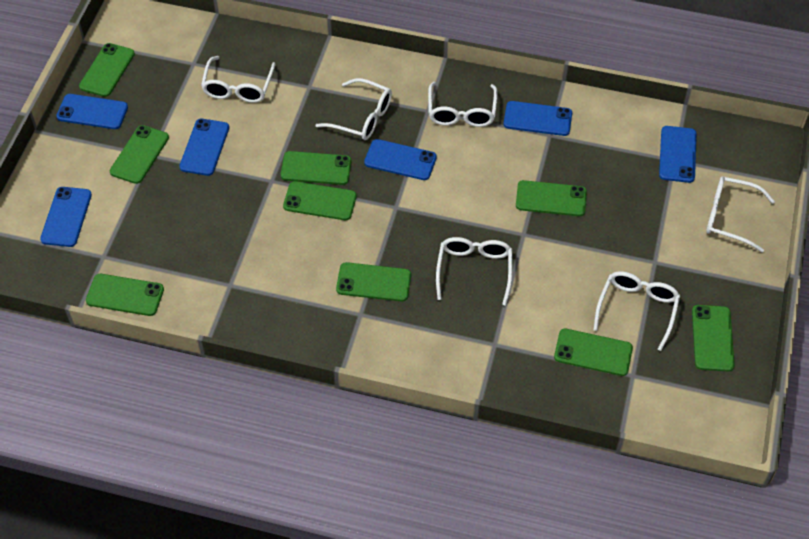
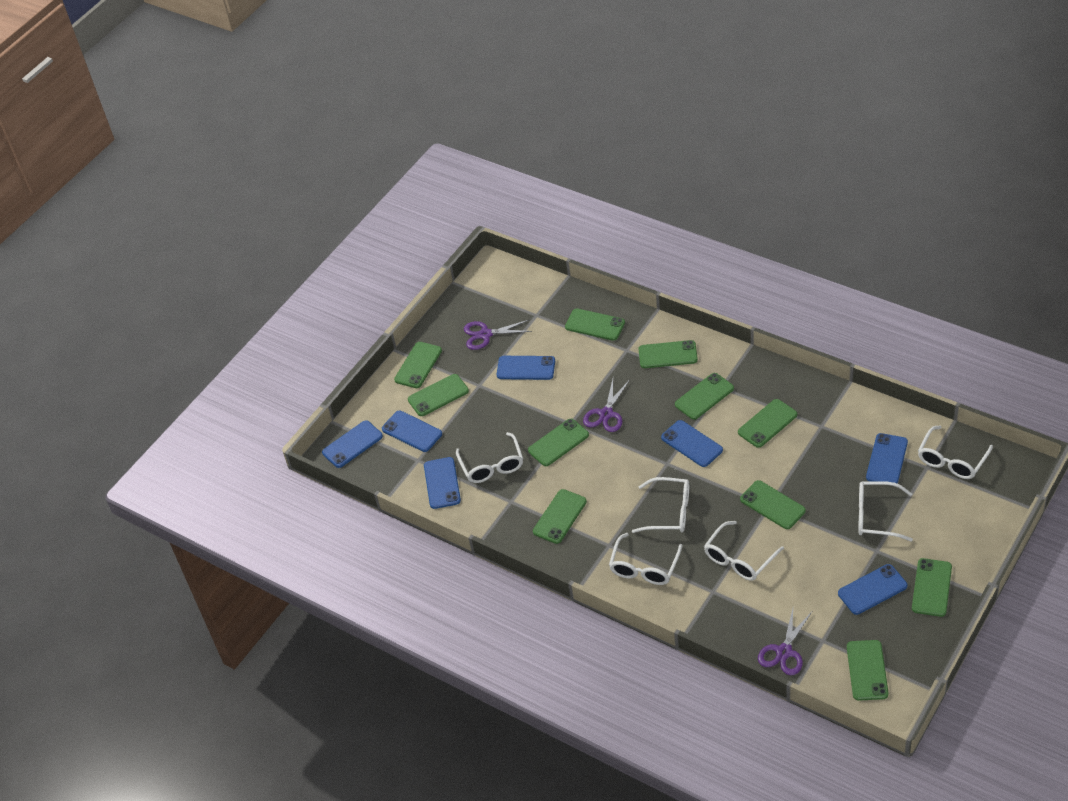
blue phone: 6 -> 7
green phone: 9 -> 11
purple scissors: 0 -> 3

